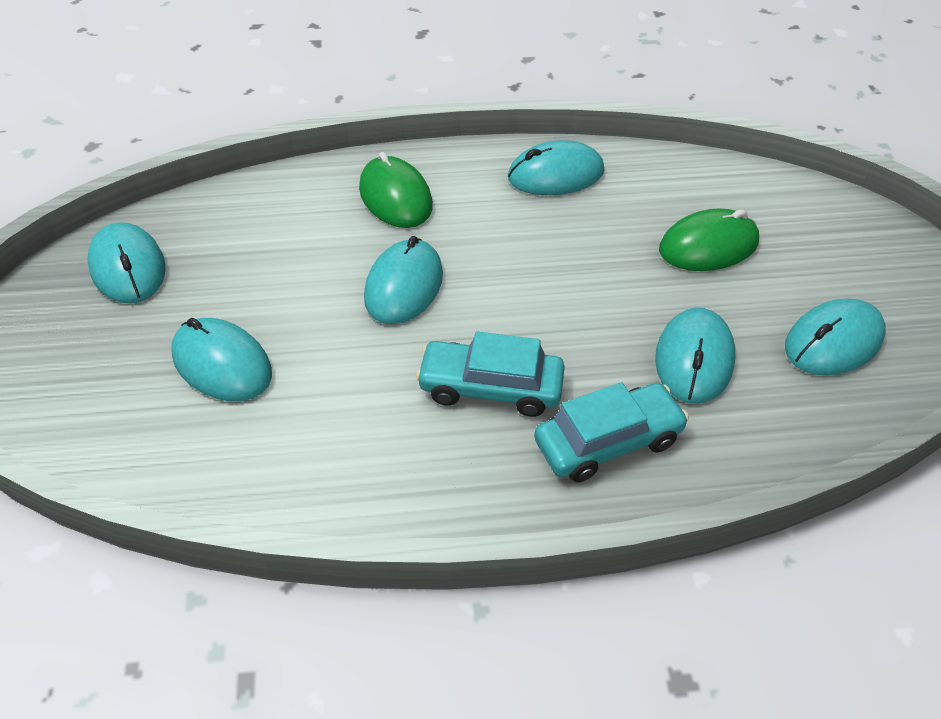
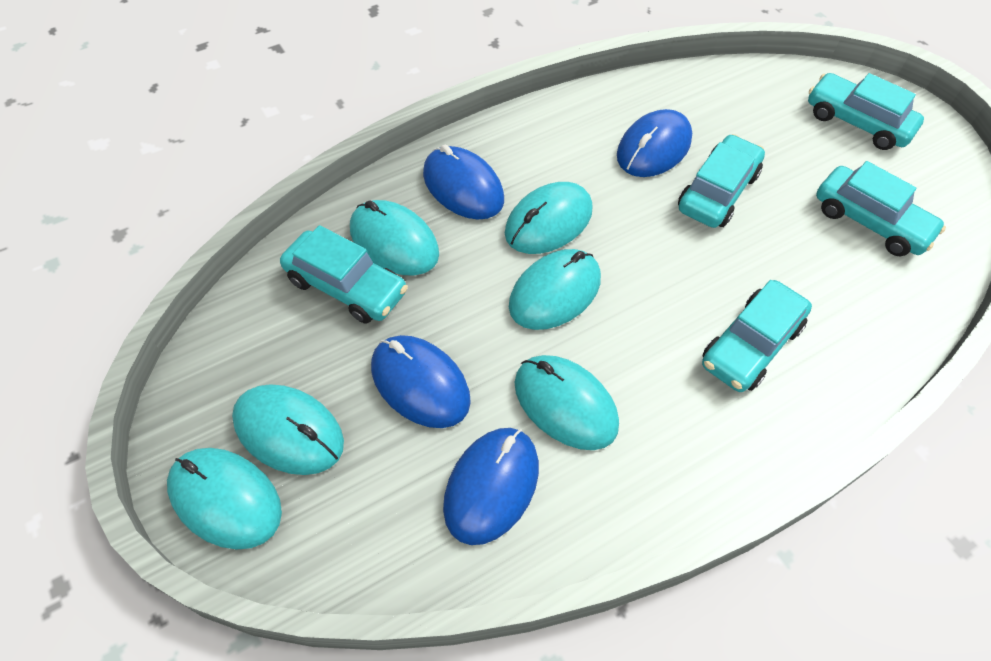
blue mouse: 0 -> 4
green mouse: 2 -> 0
turquoise car: 2 -> 5

